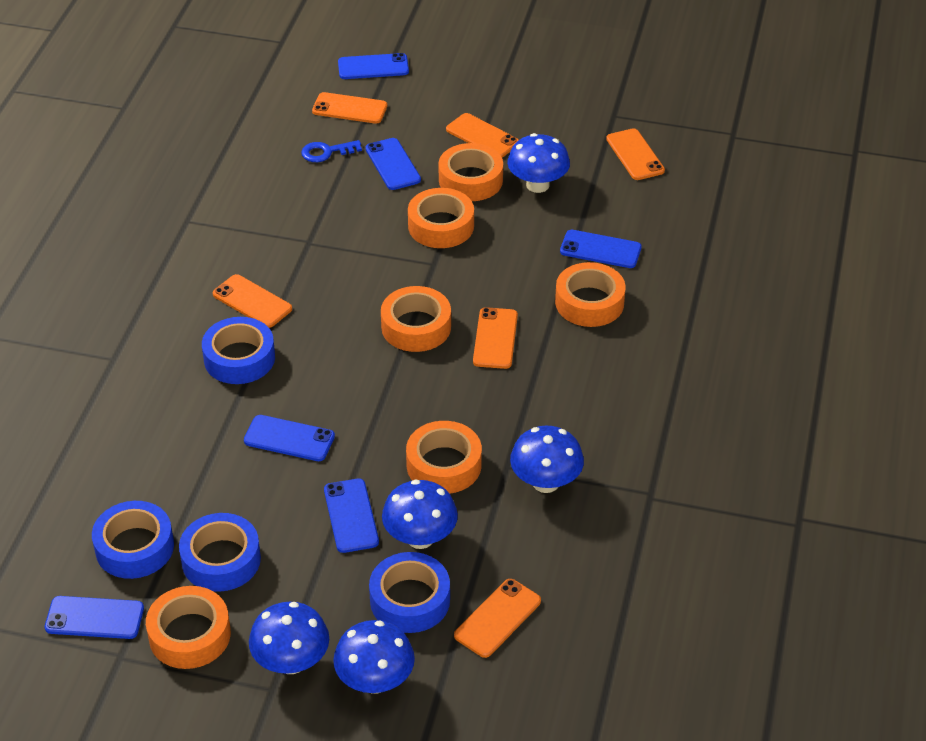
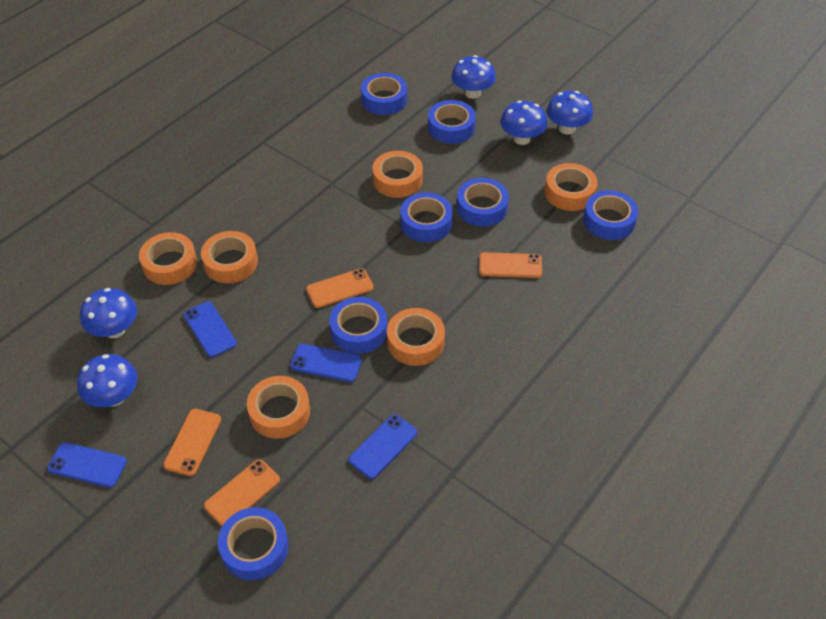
blue key: 1 -> 0
blue phone: 6 -> 4
blue tape: 4 -> 7
orange phone: 6 -> 4

